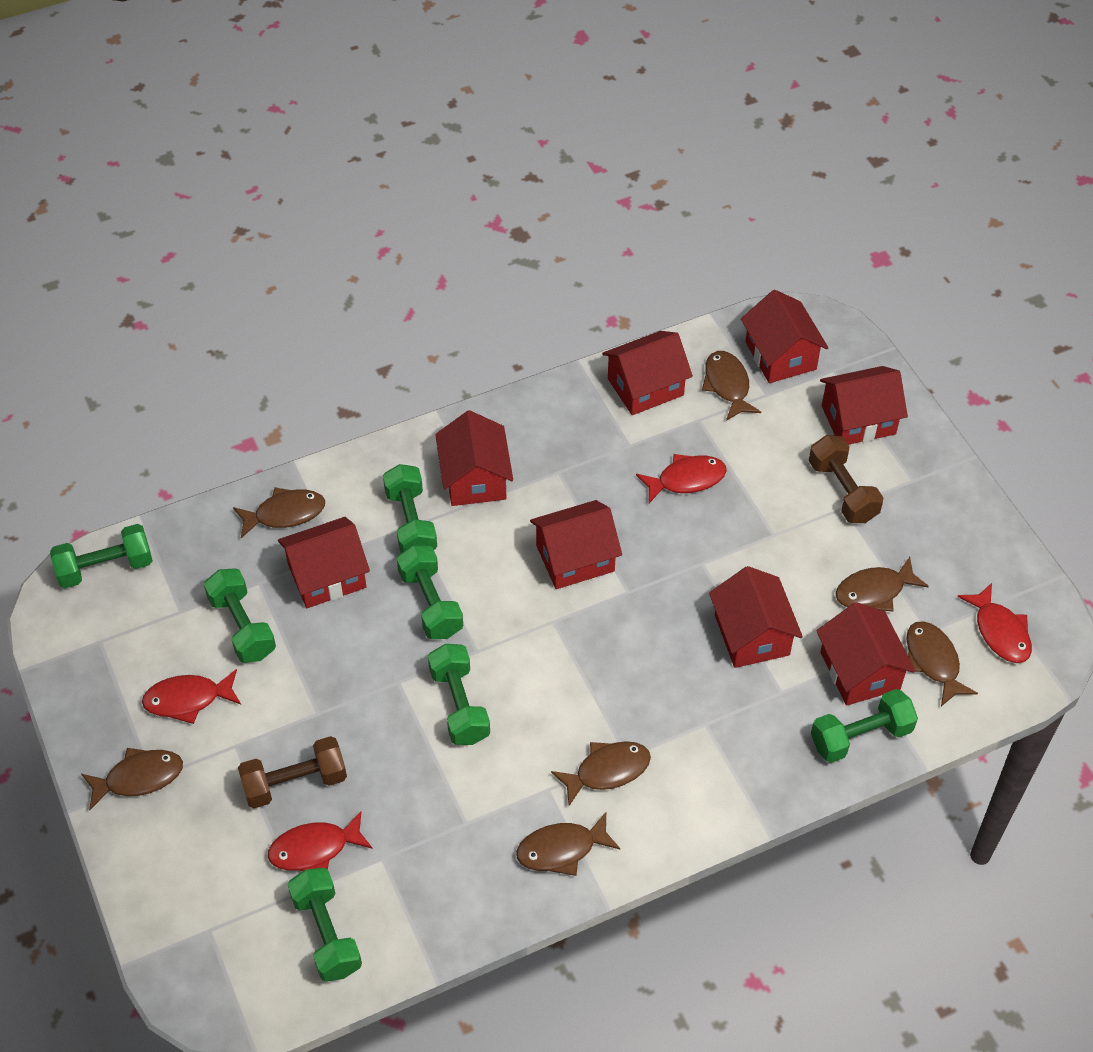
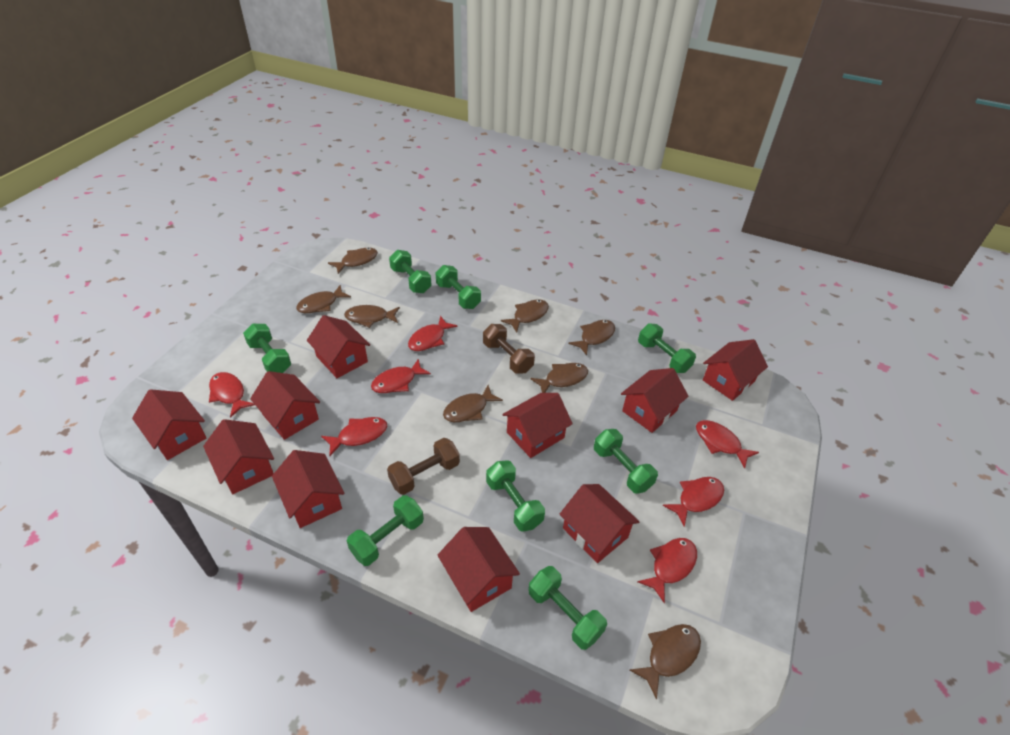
brown fish: 7 -> 8
green dumbbell: 7 -> 8
red fish: 4 -> 7
red house: 8 -> 10

